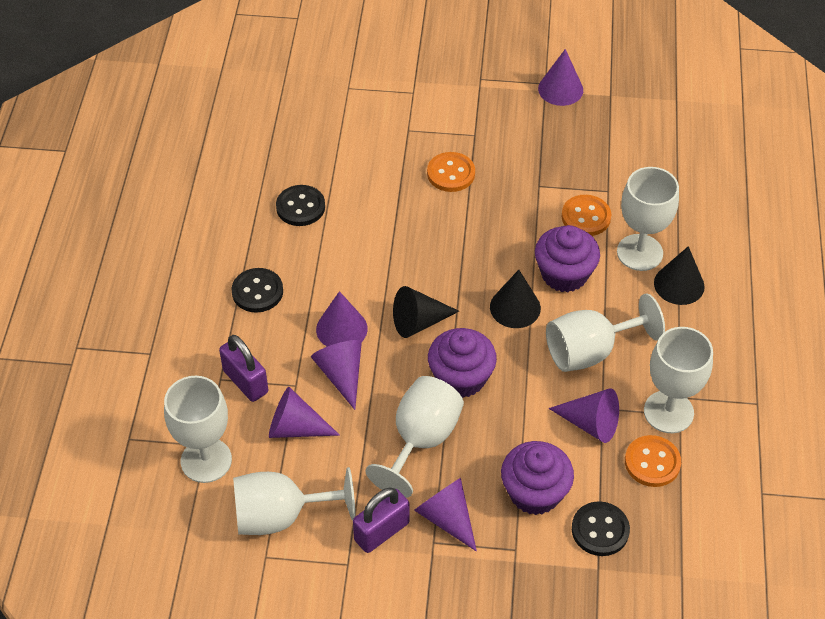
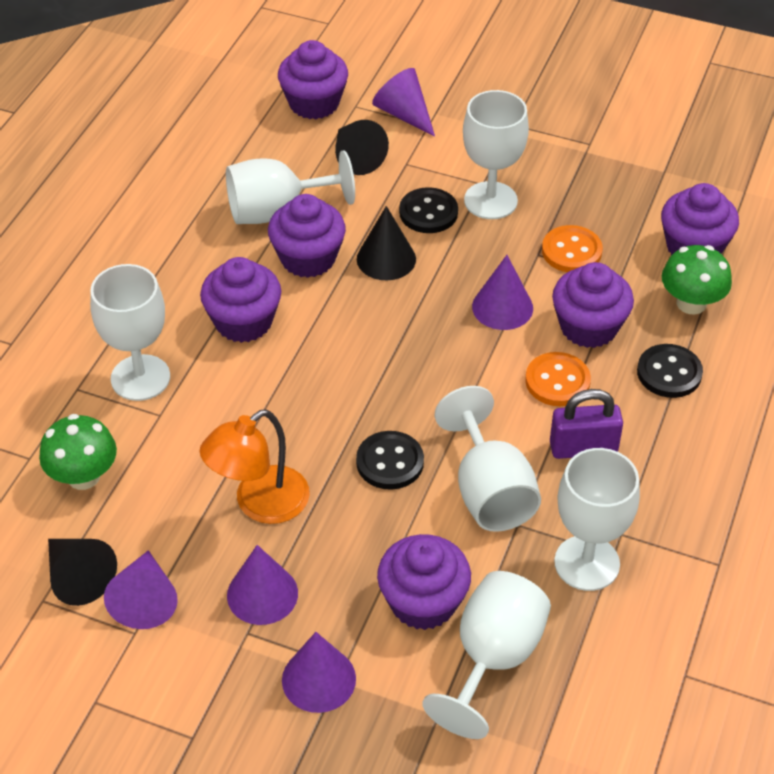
green mushroom: 0 -> 2
orange button: 3 -> 2
orange lamp: 0 -> 1
purple cone: 6 -> 5
purple cupcake: 3 -> 6
purple padlock: 2 -> 1

